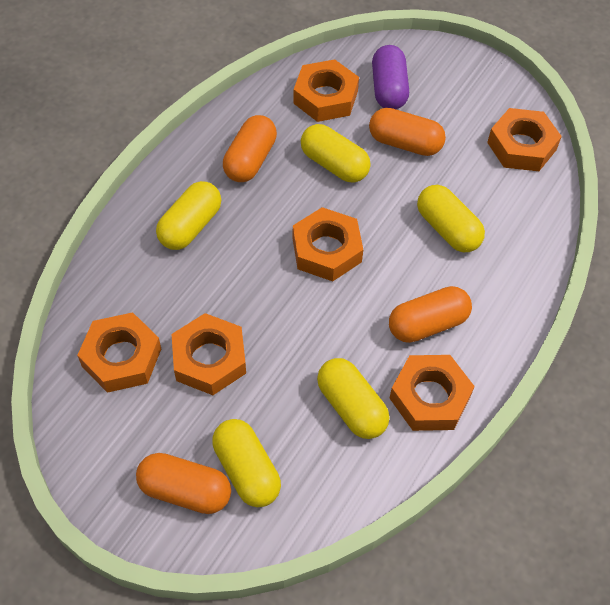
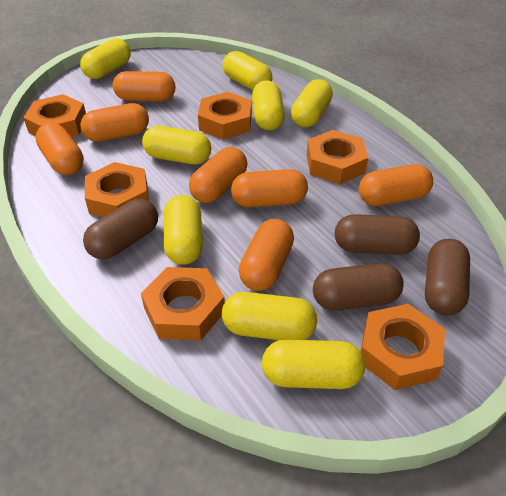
brown capsule: 0 -> 4
orange capsule: 4 -> 7
purple capsule: 1 -> 0
yellow capsule: 5 -> 8

